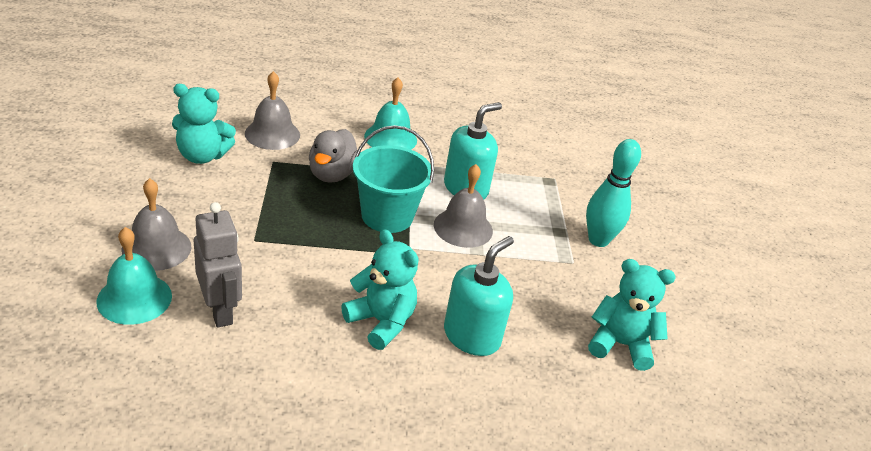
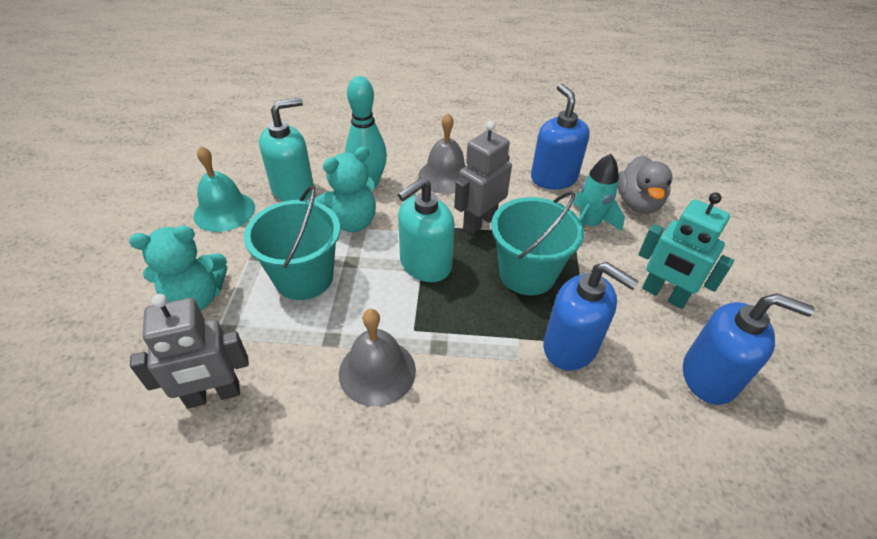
blue soap dispenser: 0 -> 3
grey bell: 3 -> 2
grey robot: 1 -> 2
turquoise bell: 2 -> 1
turquoise bucket: 1 -> 2
turquoise robot: 0 -> 1
turquoise rocket: 0 -> 1
turquoise teddy bear: 3 -> 2

